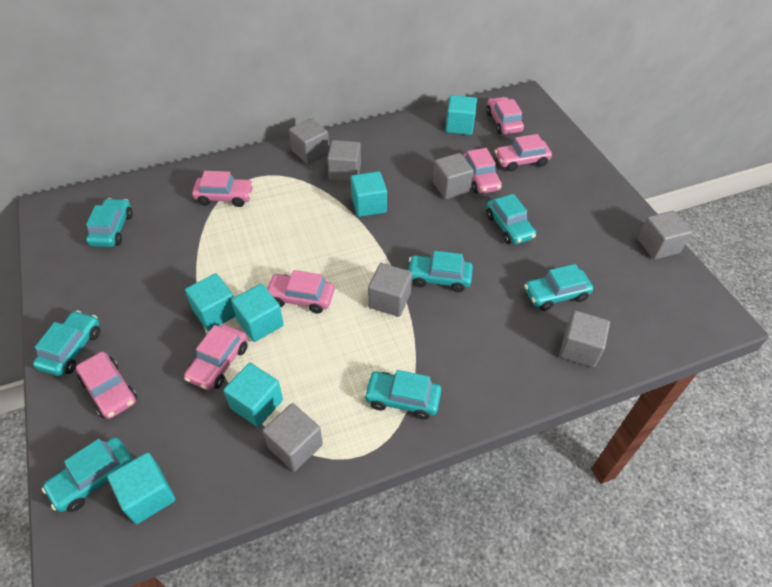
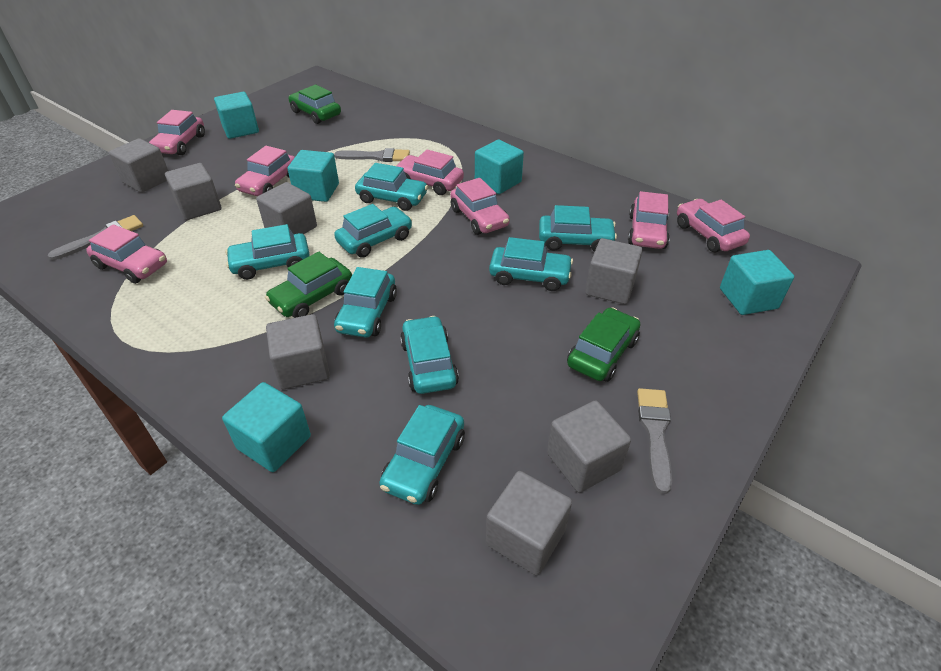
green car: 0 -> 3
grey brush: 0 -> 3
turquoise car: 7 -> 8
turquoise cube: 6 -> 5

